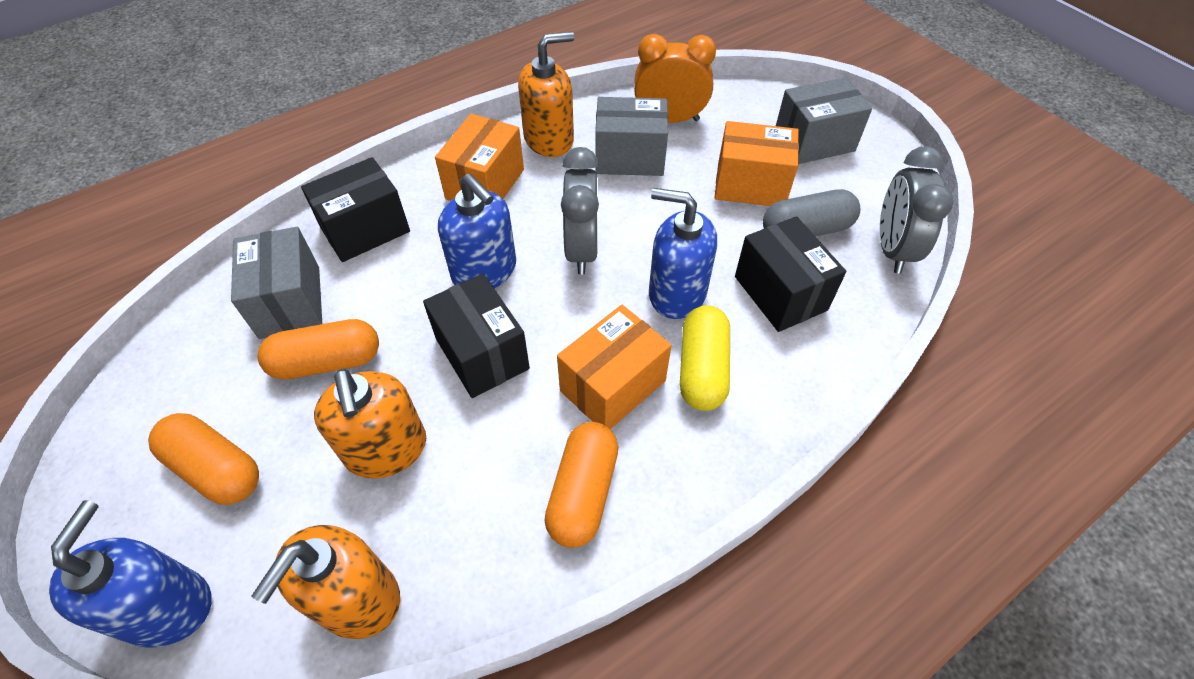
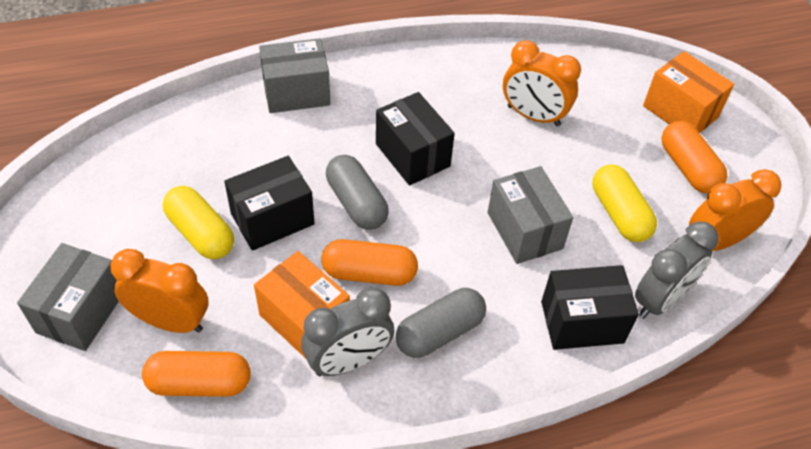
blue soap dispenser: 3 -> 0
grey capsule: 1 -> 2
orange box: 3 -> 2
orange clock: 1 -> 3
orange soap dispenser: 3 -> 0
yellow capsule: 1 -> 2

